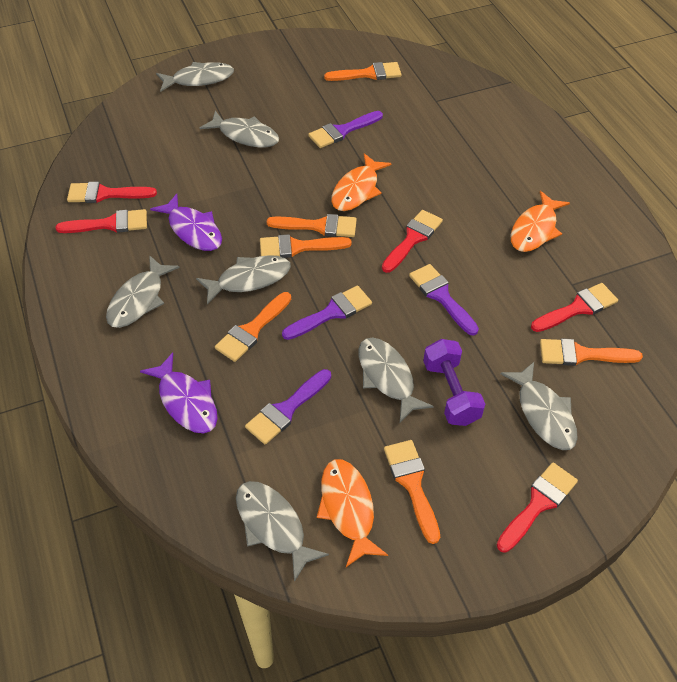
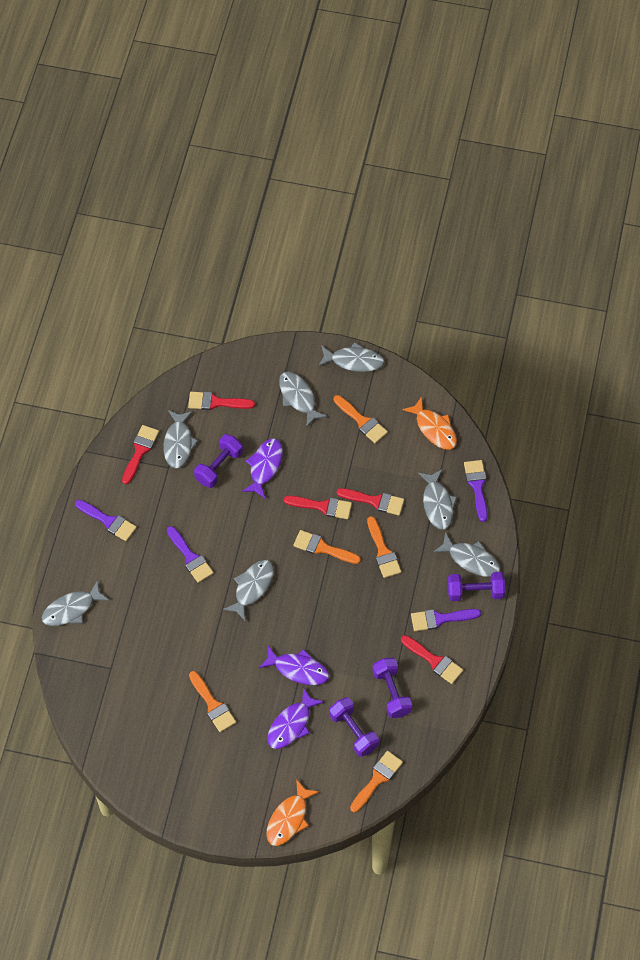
orange brush: 6 -> 5
orange fish: 3 -> 2
purple dumbbell: 1 -> 4
purple fish: 2 -> 3

